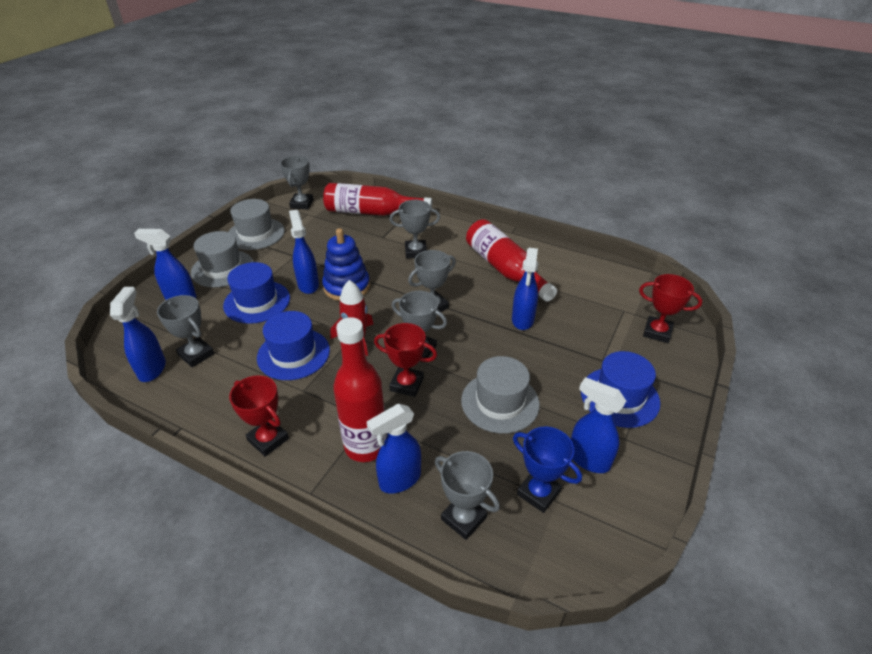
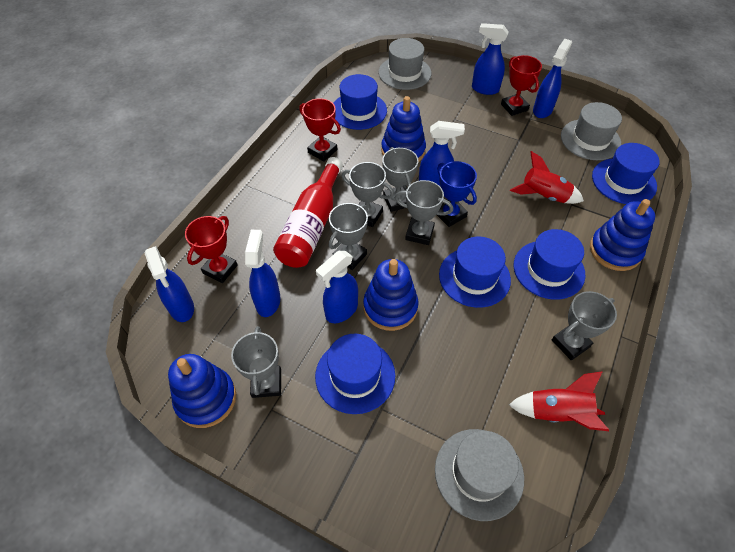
blue hat: 3 -> 5
blue stacking toy: 1 -> 4
red bottle: 3 -> 1
red rocket: 1 -> 2

